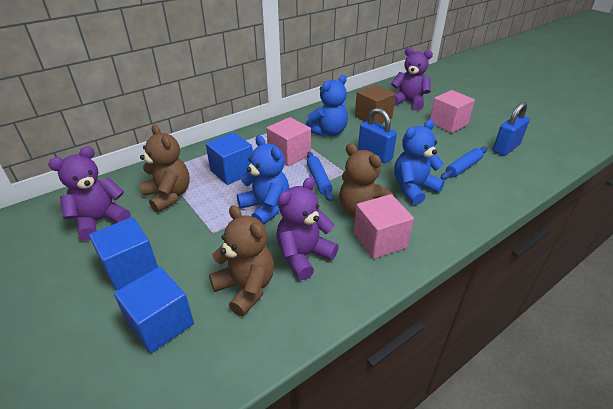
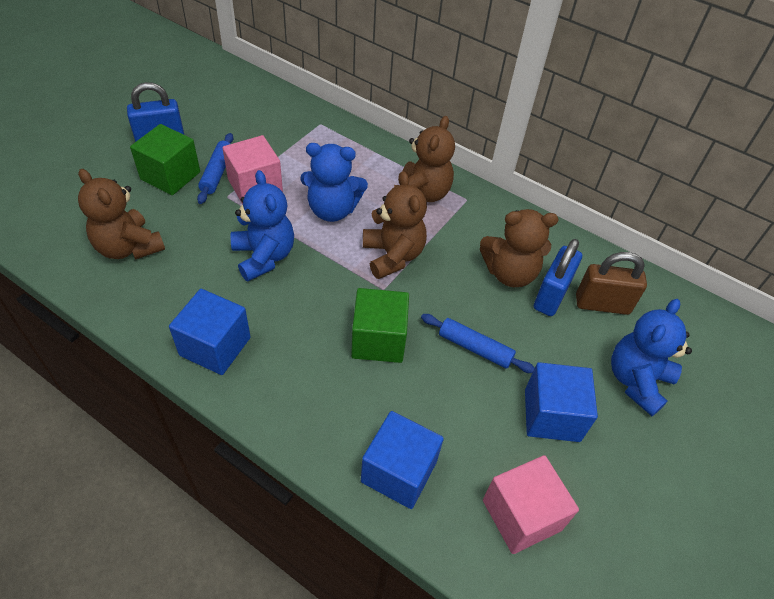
brown cube: 1 -> 0
brown padlock: 0 -> 1
brown teddy bear: 3 -> 4
green cube: 0 -> 2
pink cube: 3 -> 2
purple teddy bear: 3 -> 0

